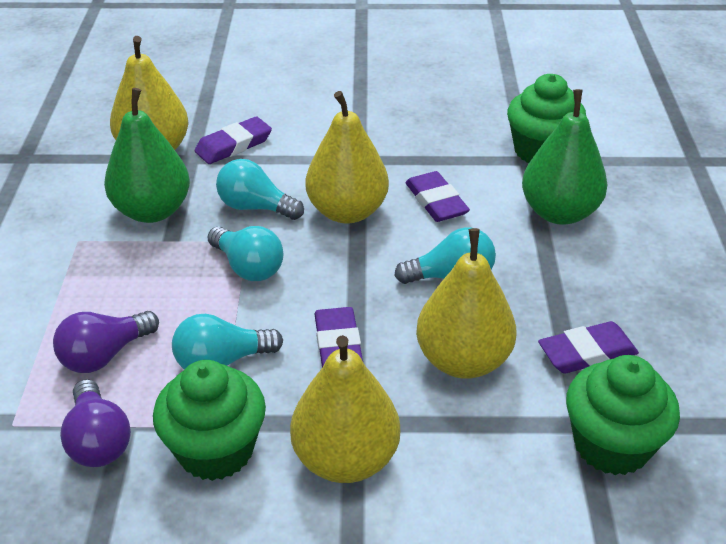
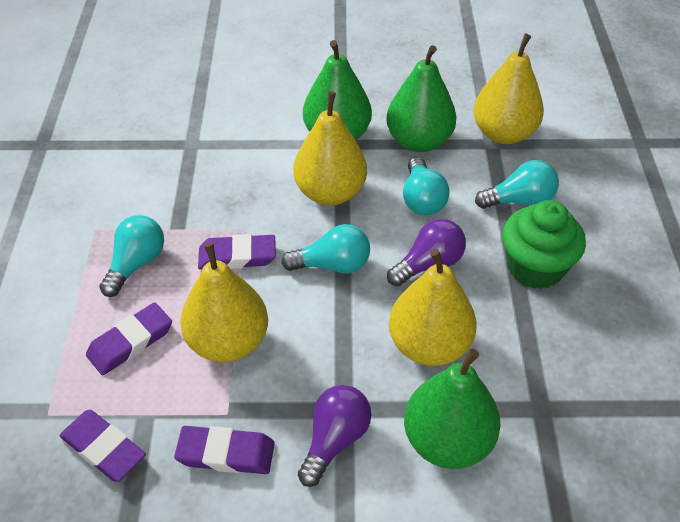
green cupcake: 3 -> 1
green pear: 2 -> 3

